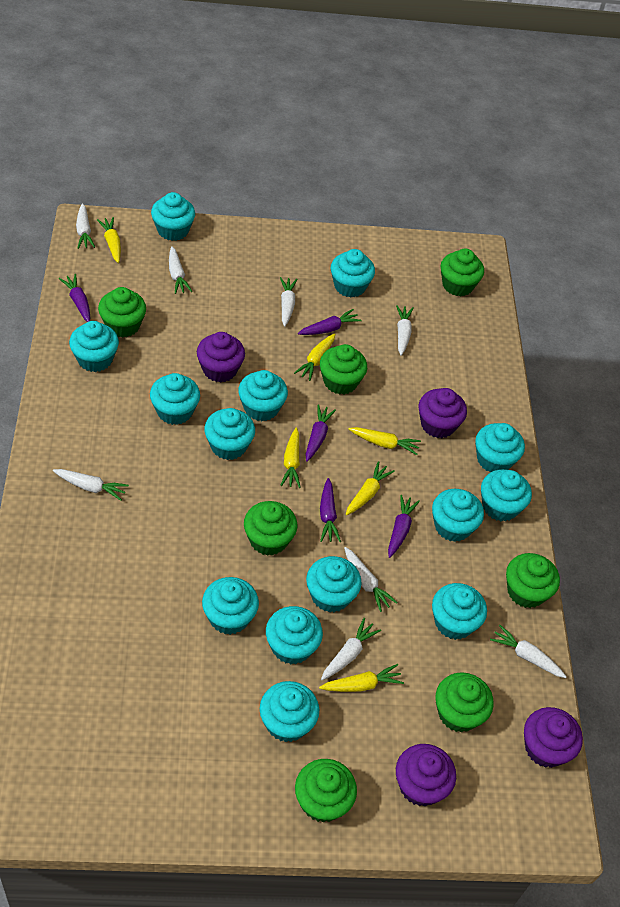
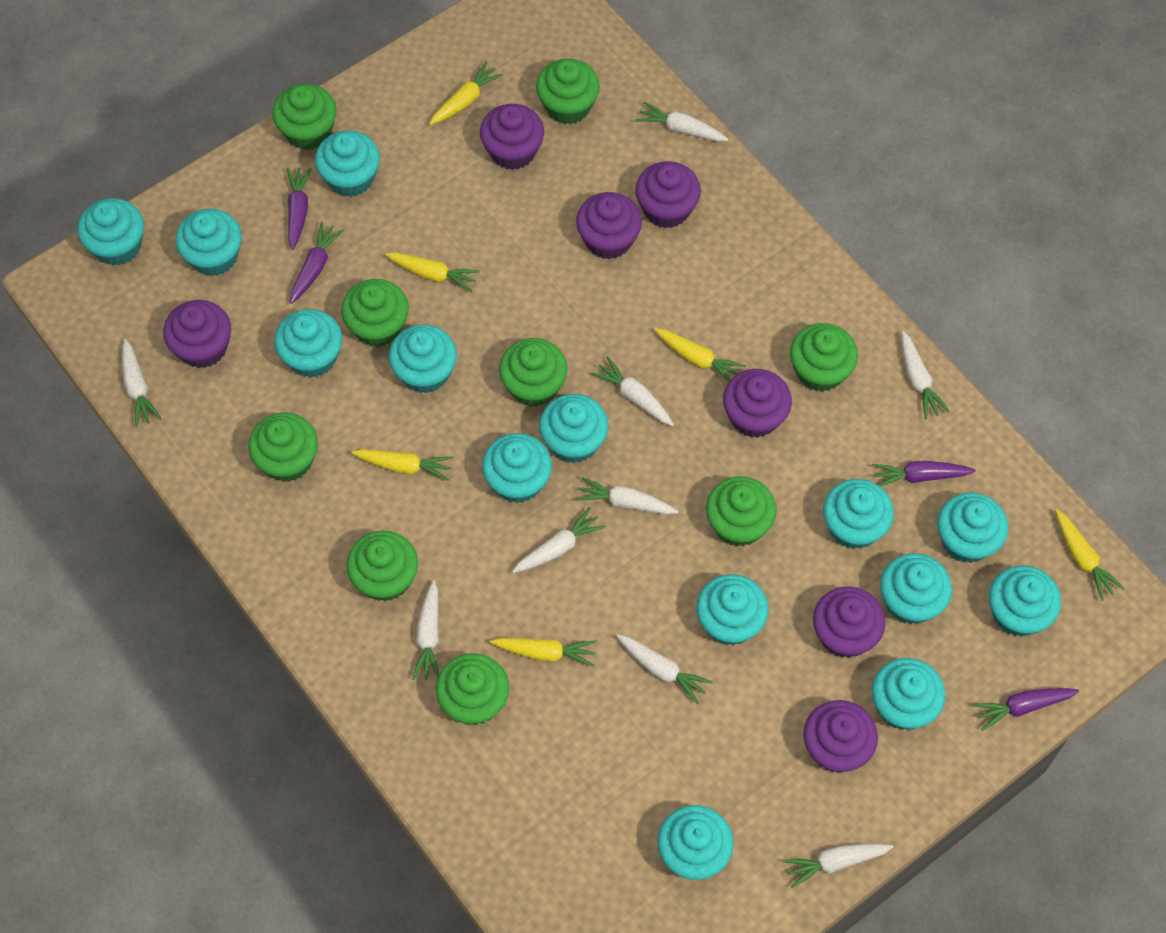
green cupcake: 7 -> 9
purple carrot: 5 -> 4
purple cupcake: 4 -> 7
white carrot: 8 -> 9

